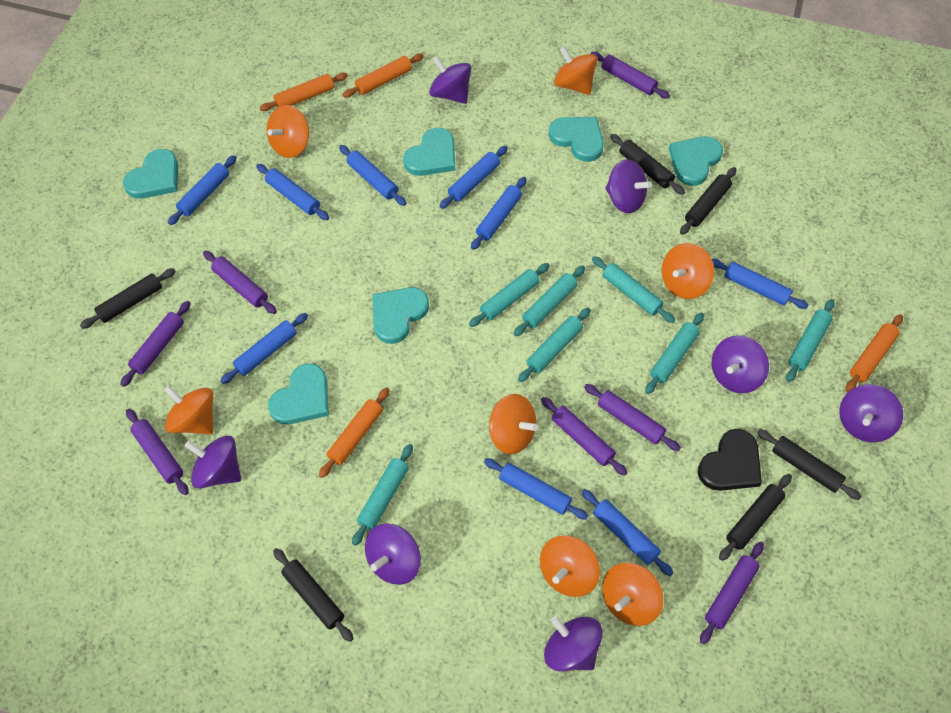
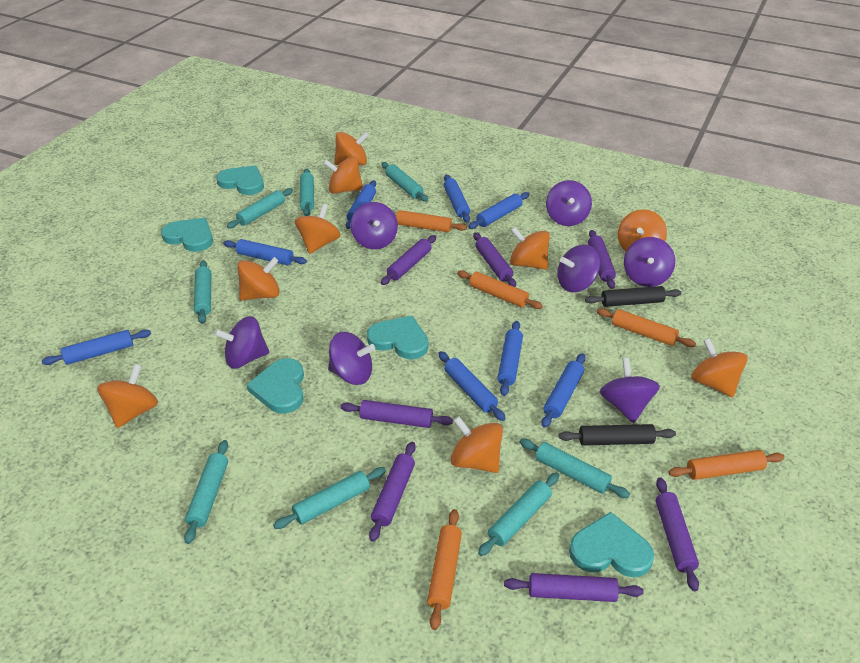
black heart: 1 -> 0
black rolling pin: 6 -> 2
blue rolling pin: 9 -> 8
orange rolling pin: 4 -> 5
orange spinning top: 7 -> 9
turquoise heart: 6 -> 5
turquoise rolling pin: 7 -> 8

